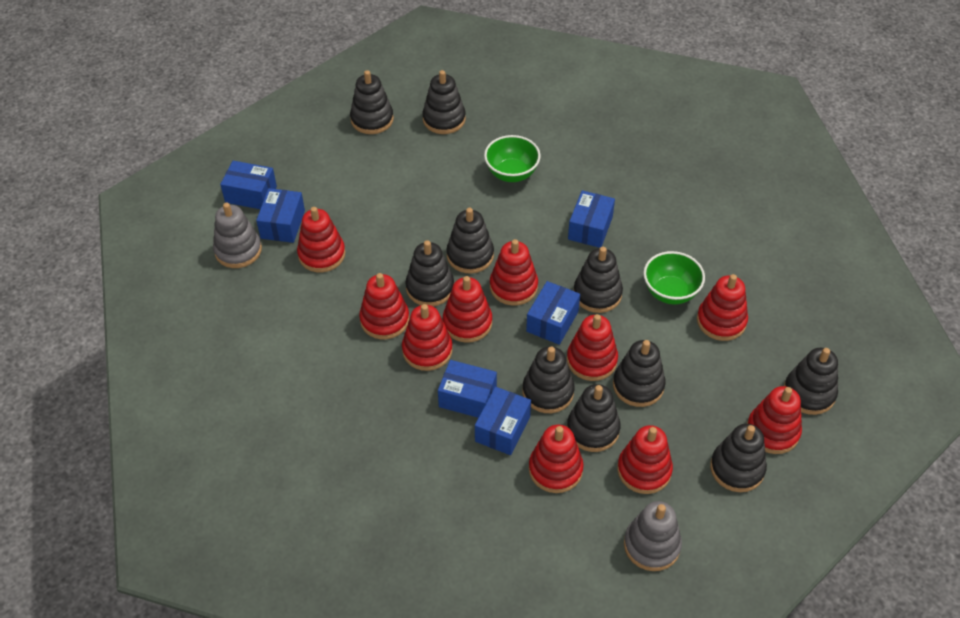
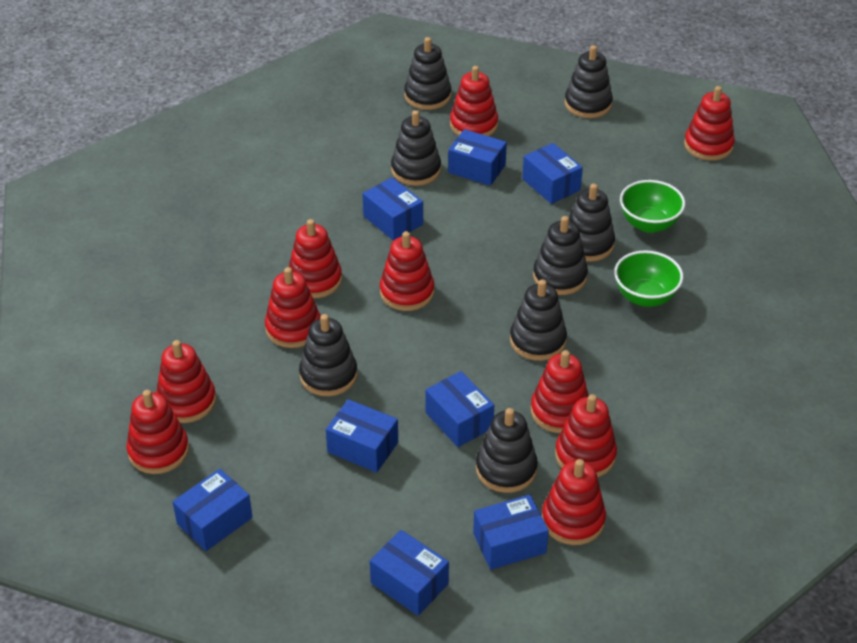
black stacking toy: 10 -> 8
blue box: 6 -> 8
grey stacking toy: 2 -> 0

